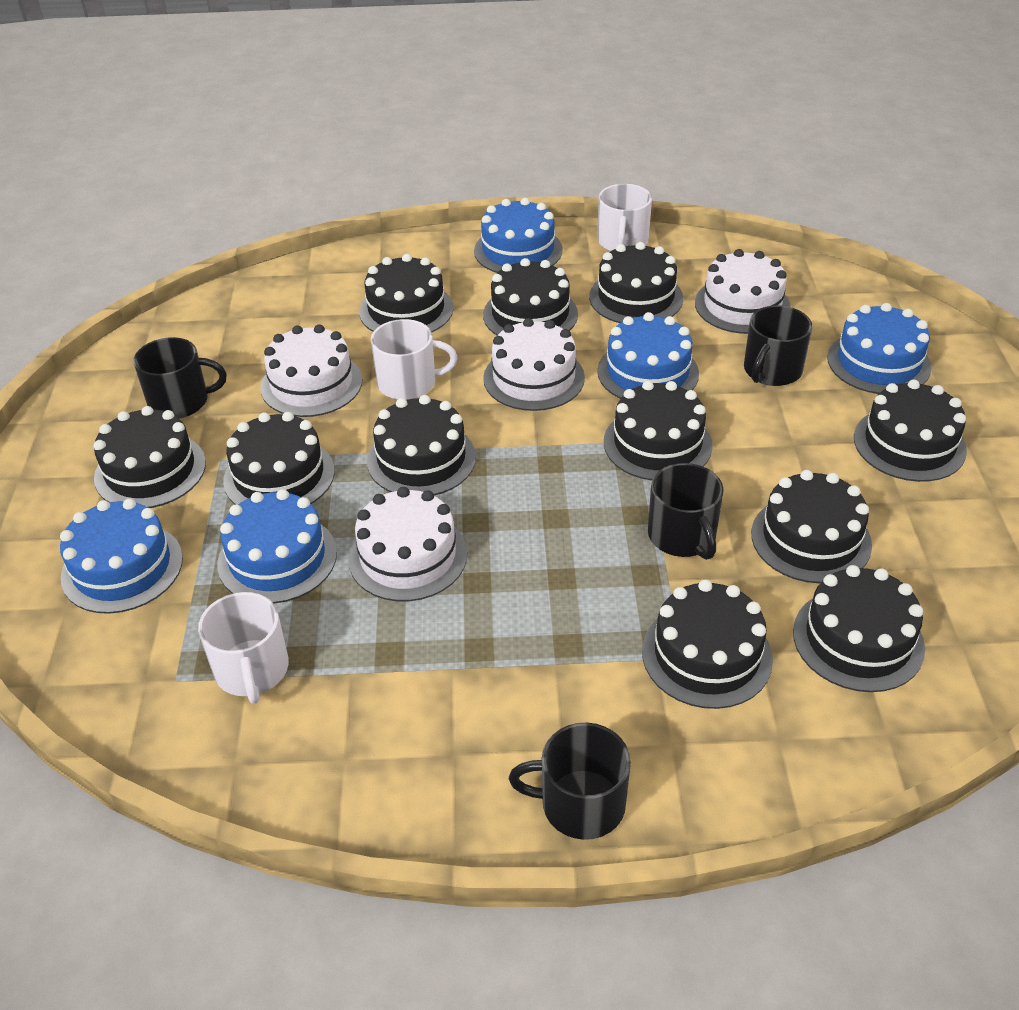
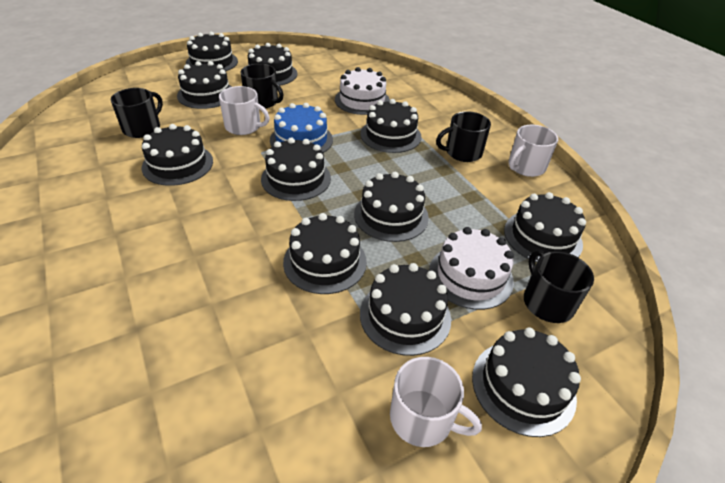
blue cake: 5 -> 1
white cake: 4 -> 2

